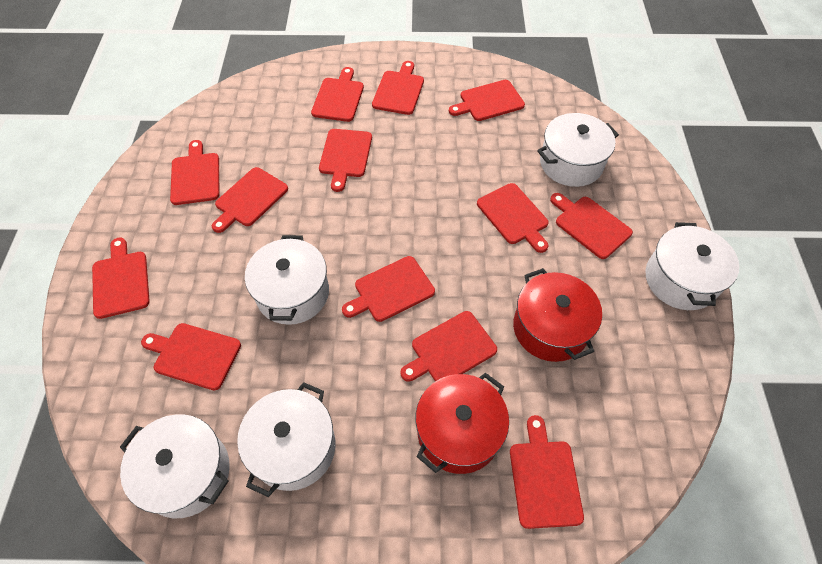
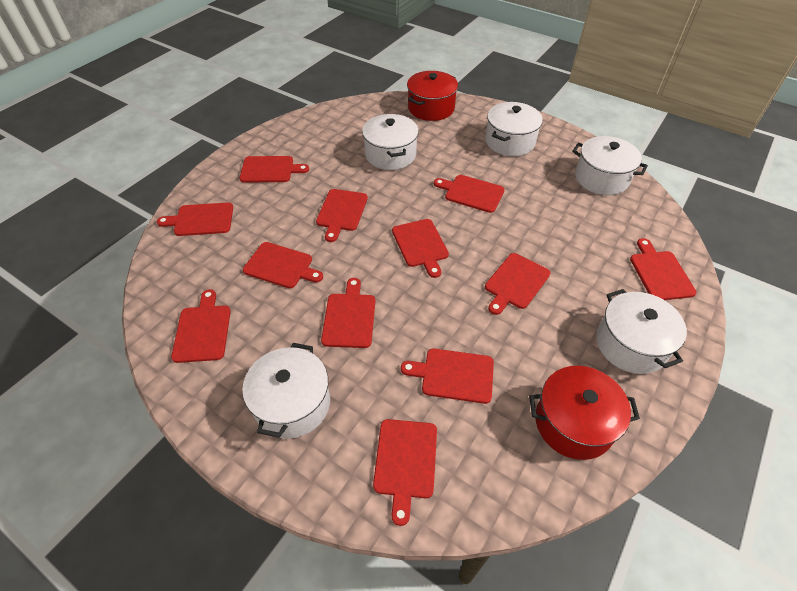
red cutting board: 13 -> 12

